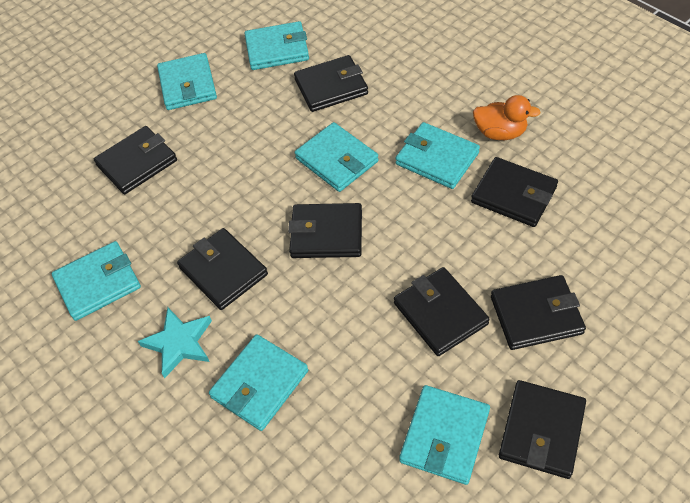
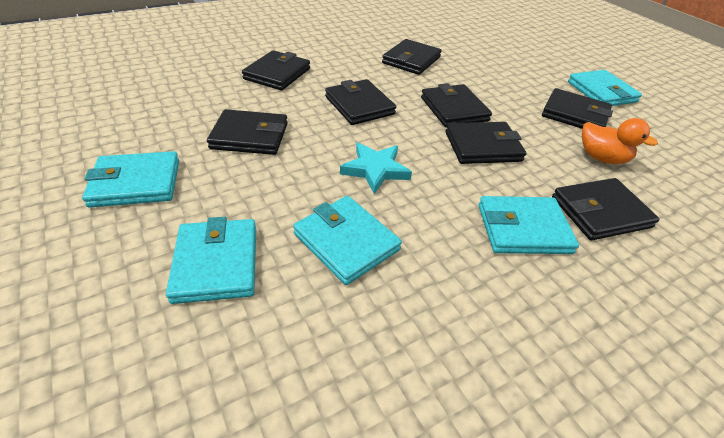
turquoise wallet: 7 -> 5

